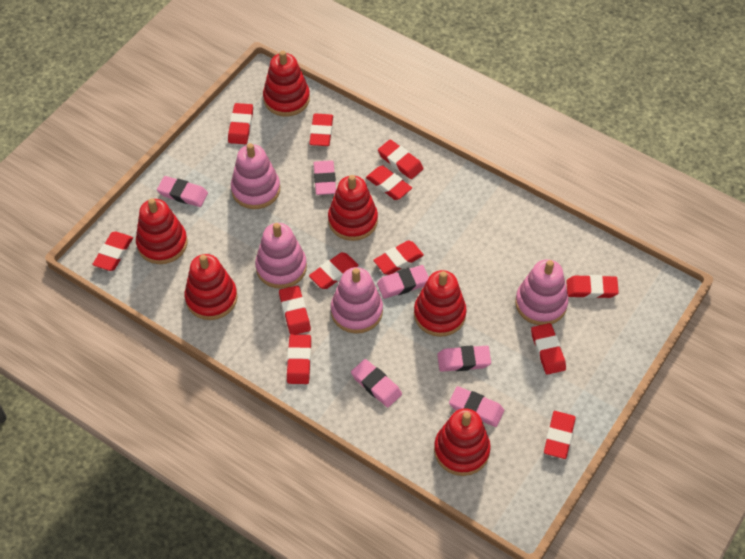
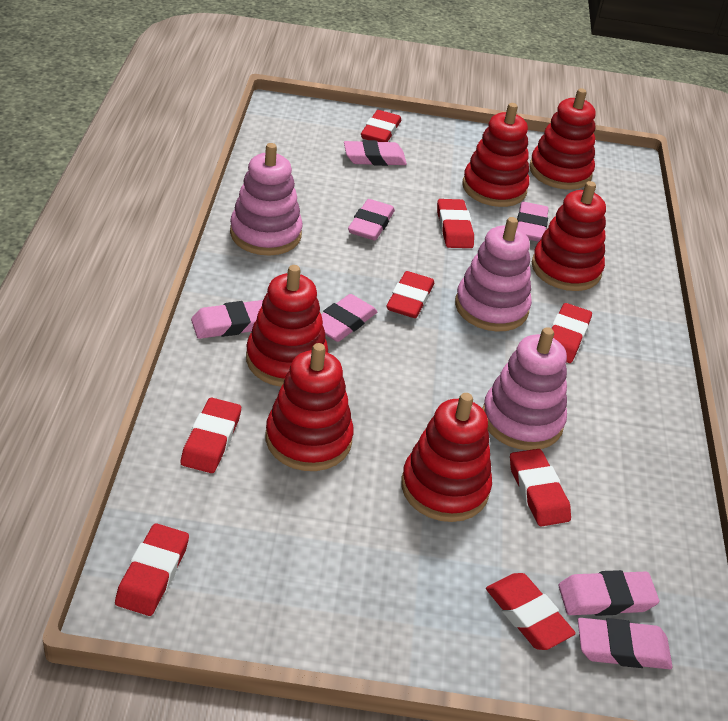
pink eraser: 6 -> 7
pink stacking toy: 4 -> 3
red eraser: 12 -> 8

